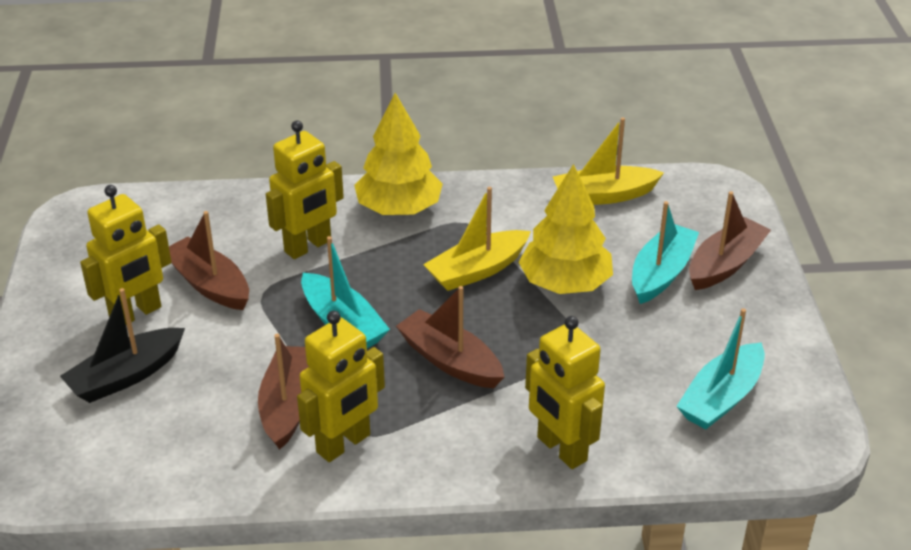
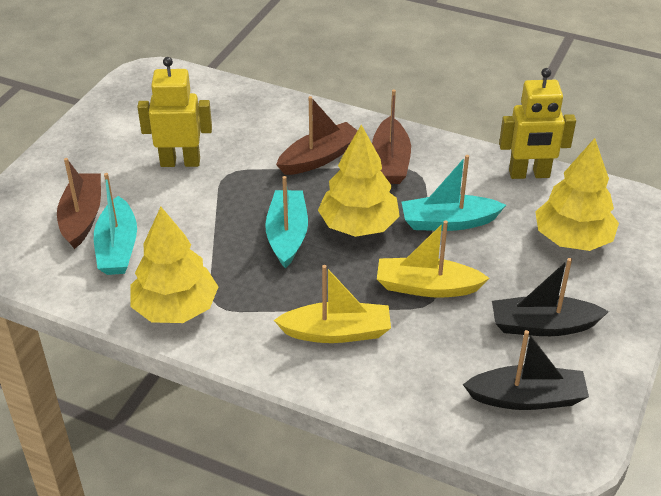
black boat: 1 -> 2
brown boat: 4 -> 3
yellow robot: 4 -> 2
yellow tree: 2 -> 3

